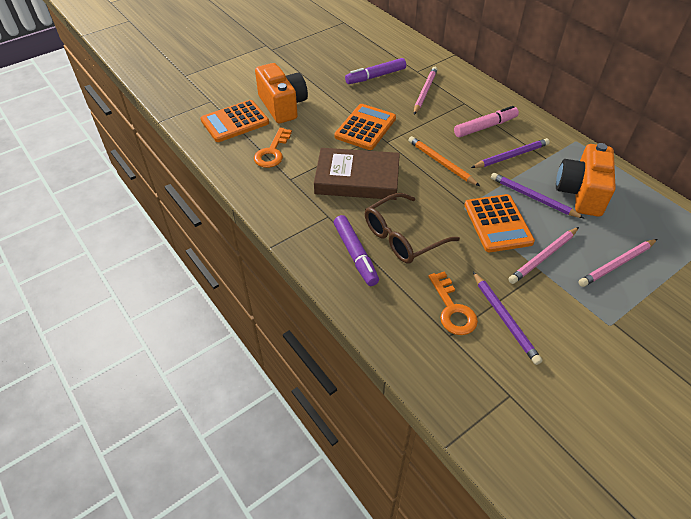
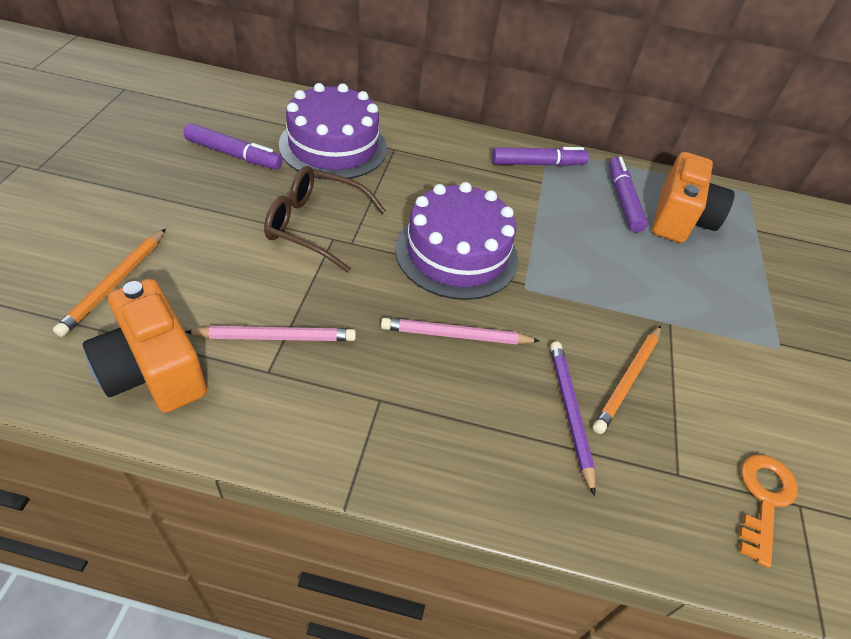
brown book: 1 -> 0
orange calculator: 3 -> 0
orange key: 2 -> 1
orange pencil: 1 -> 2
pink marker: 1 -> 0
pink pencil: 3 -> 2
purple cake: 0 -> 2
purple marker: 2 -> 3
purple pencil: 3 -> 1

